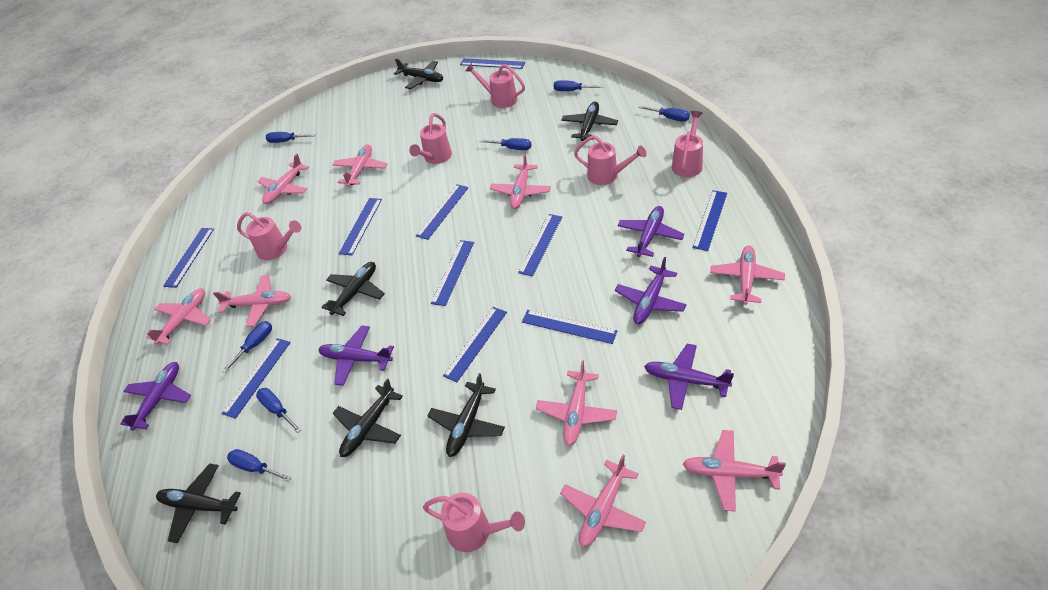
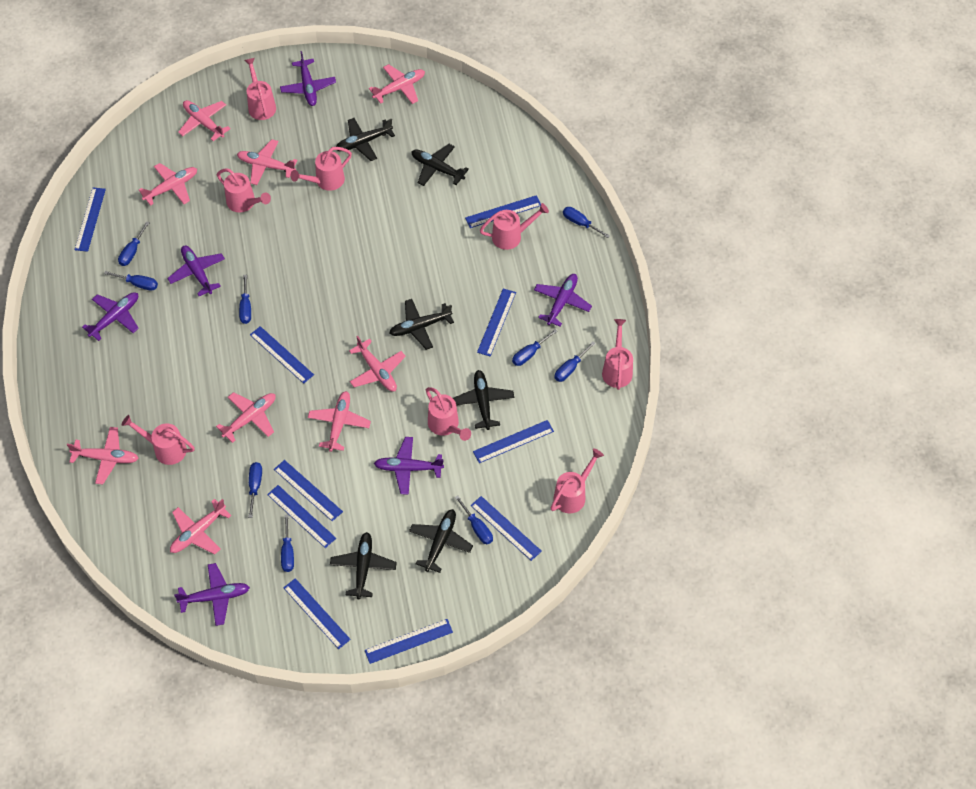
blue screwdriver: 7 -> 9
pink watering can: 6 -> 8
purple plane: 5 -> 6

